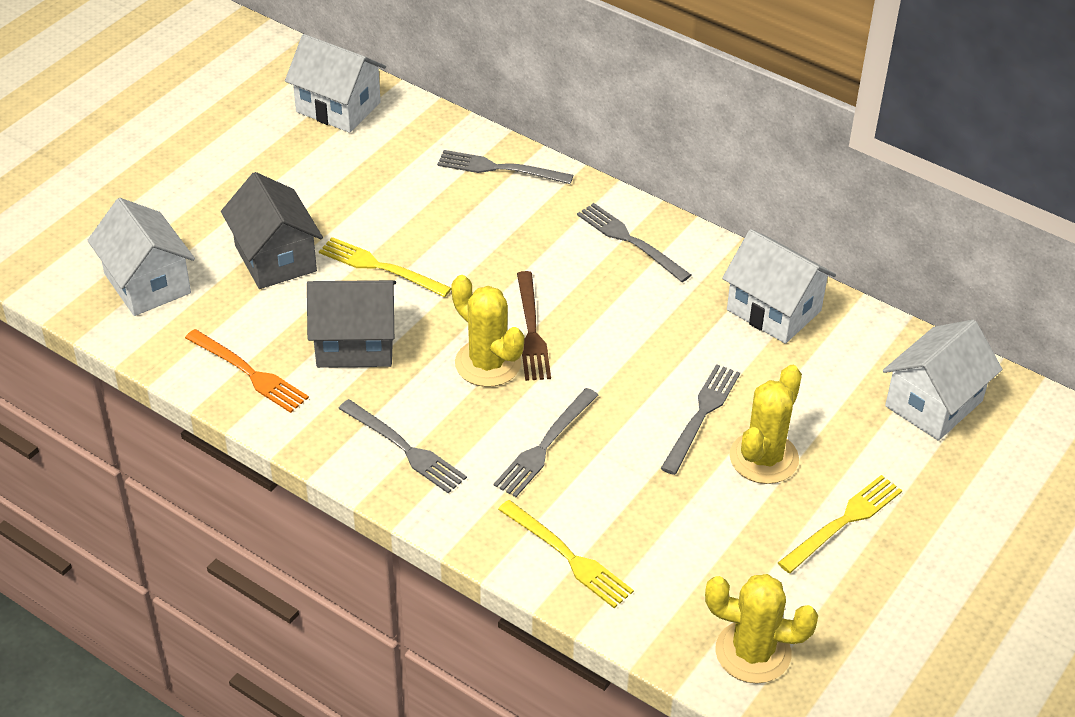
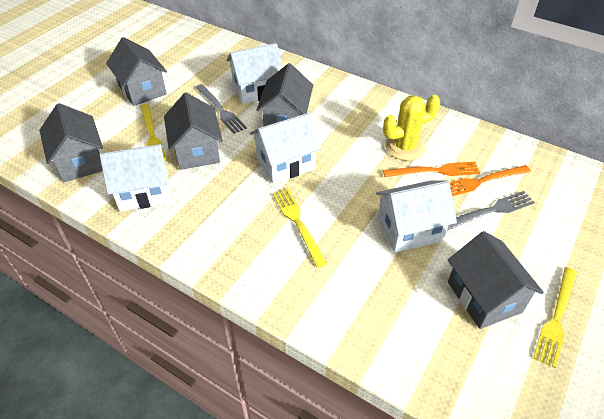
brown fork: 1 -> 0
grey fork: 5 -> 2
grey house: 2 -> 5
orange fork: 1 -> 2
yellow cactus: 3 -> 1

